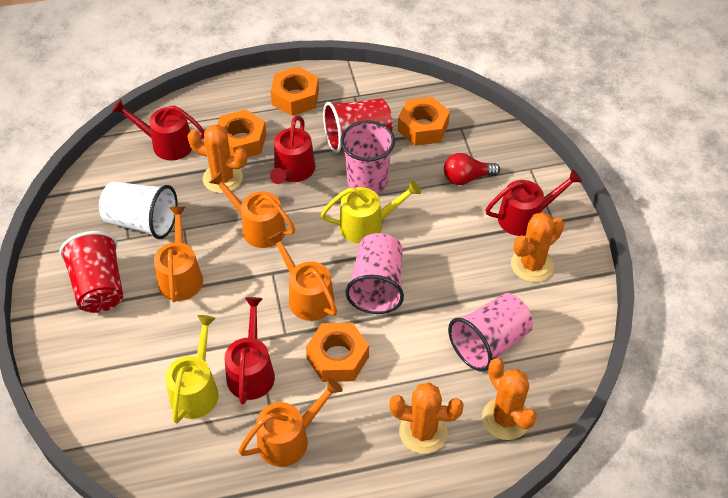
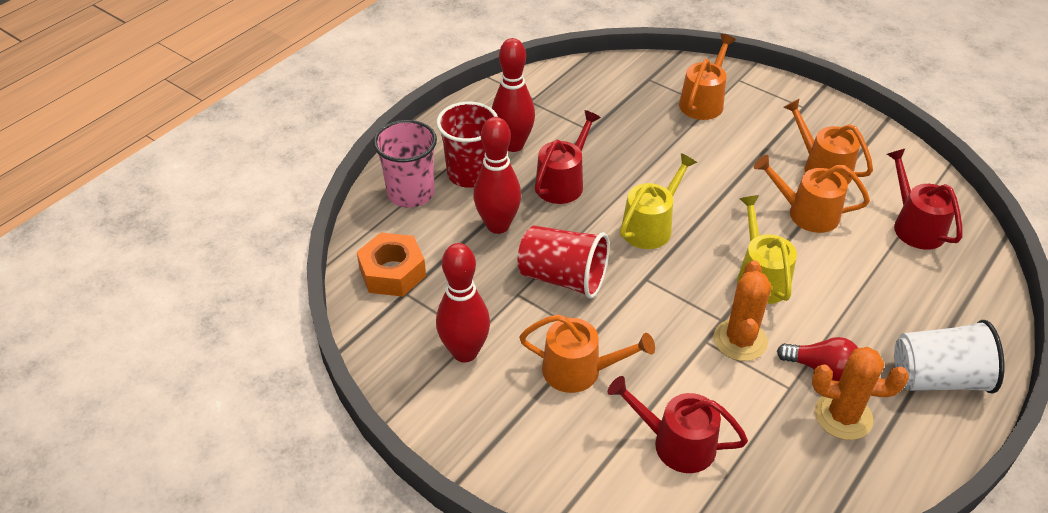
orange cactus: 4 -> 2
orange nut: 4 -> 1
pink cup: 3 -> 1
red bowling pin: 0 -> 3
red watering can: 4 -> 3

